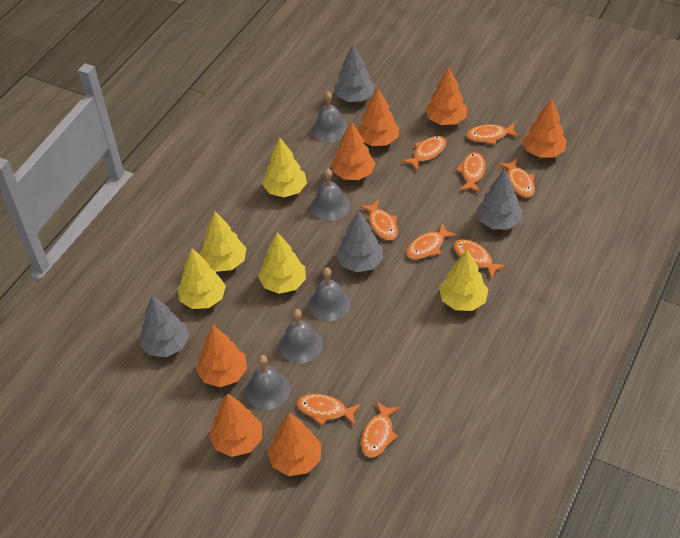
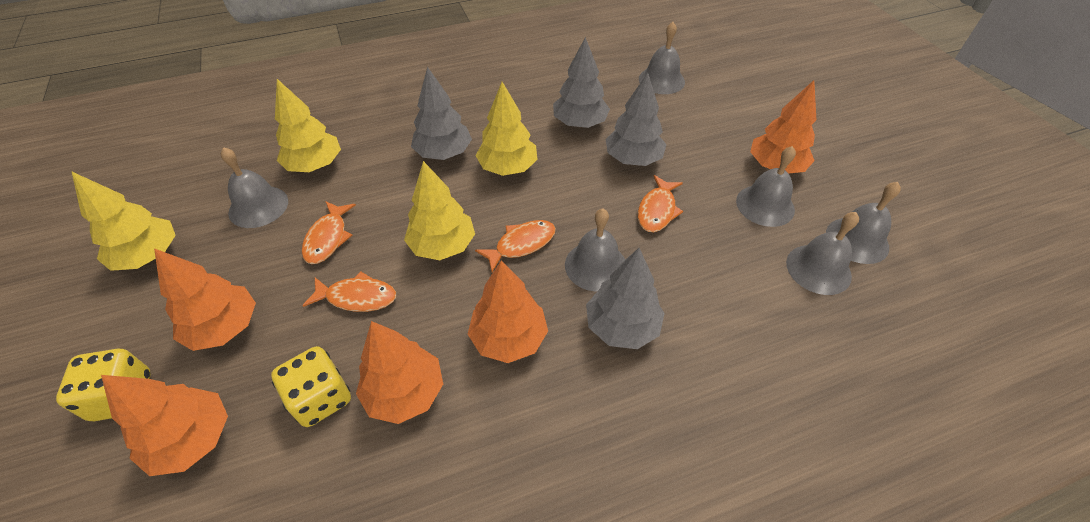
grey bell: 5 -> 6
orange fish: 9 -> 4
orange tree: 7 -> 5
yellow dice: 0 -> 2
yellow tree: 5 -> 4

